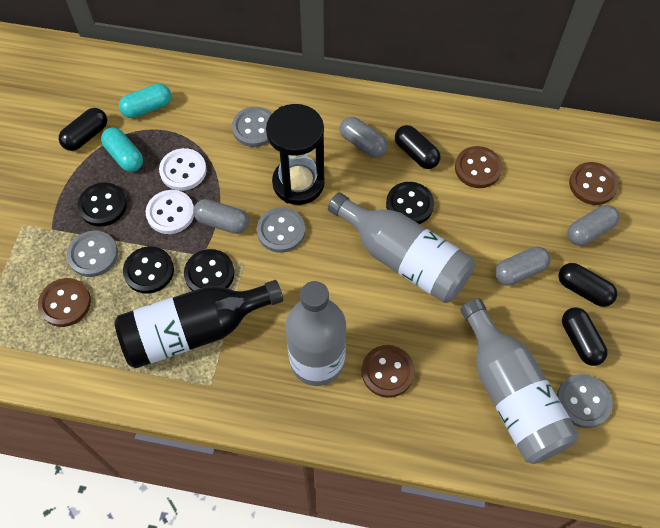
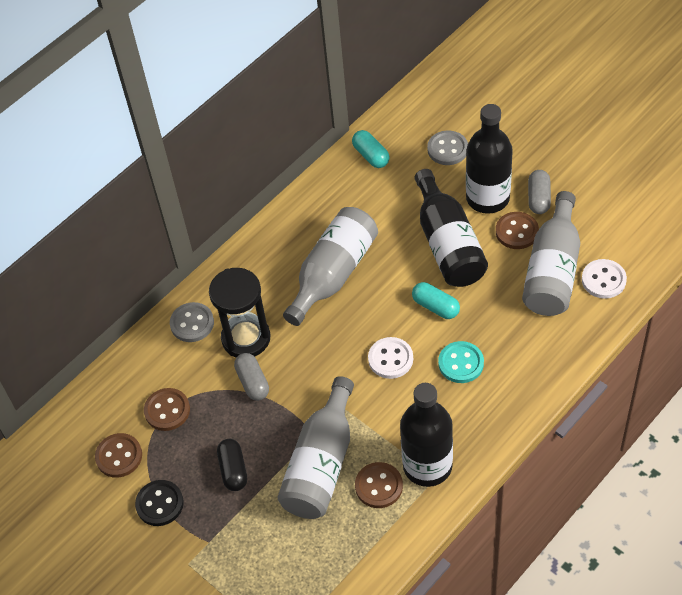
black bottle: 1 -> 3
black button: 4 -> 1
black capsule: 4 -> 1
grey button: 4 -> 2
grey capsule: 4 -> 2
turquoise button: 0 -> 1

